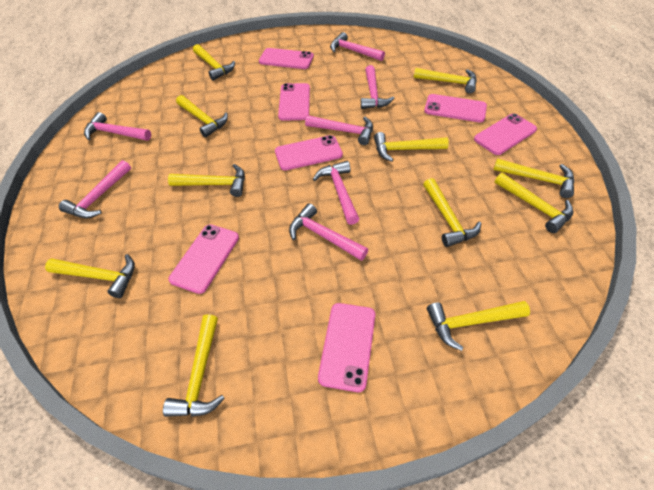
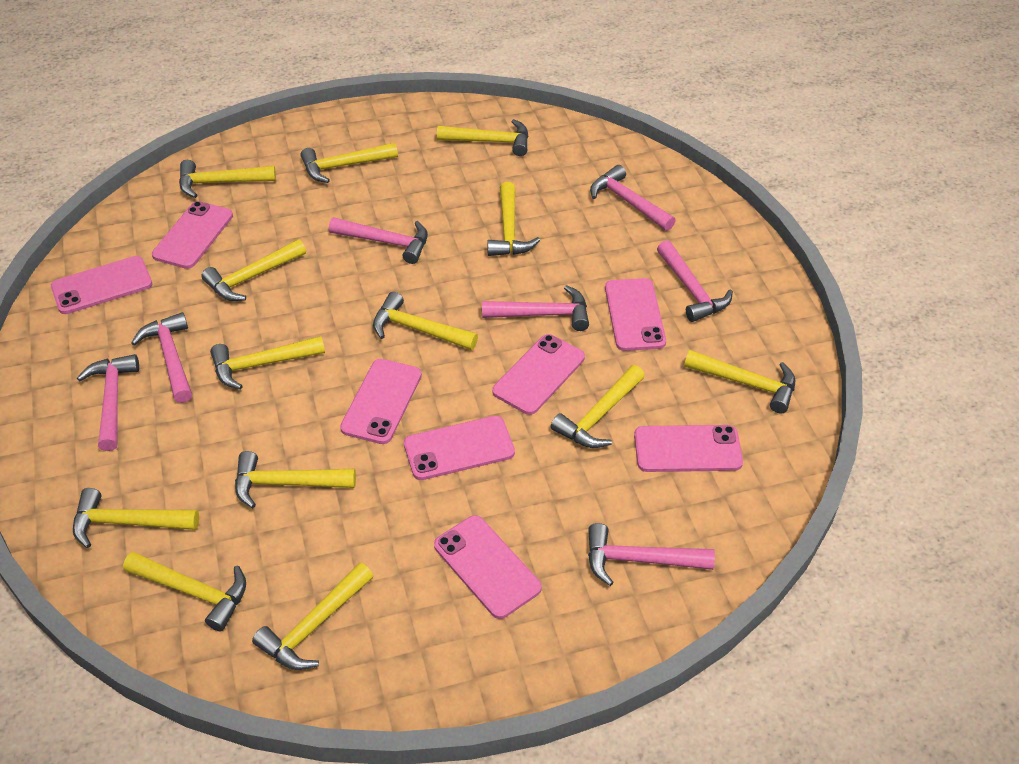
pink phone: 7 -> 8
yellow hammer: 11 -> 13

